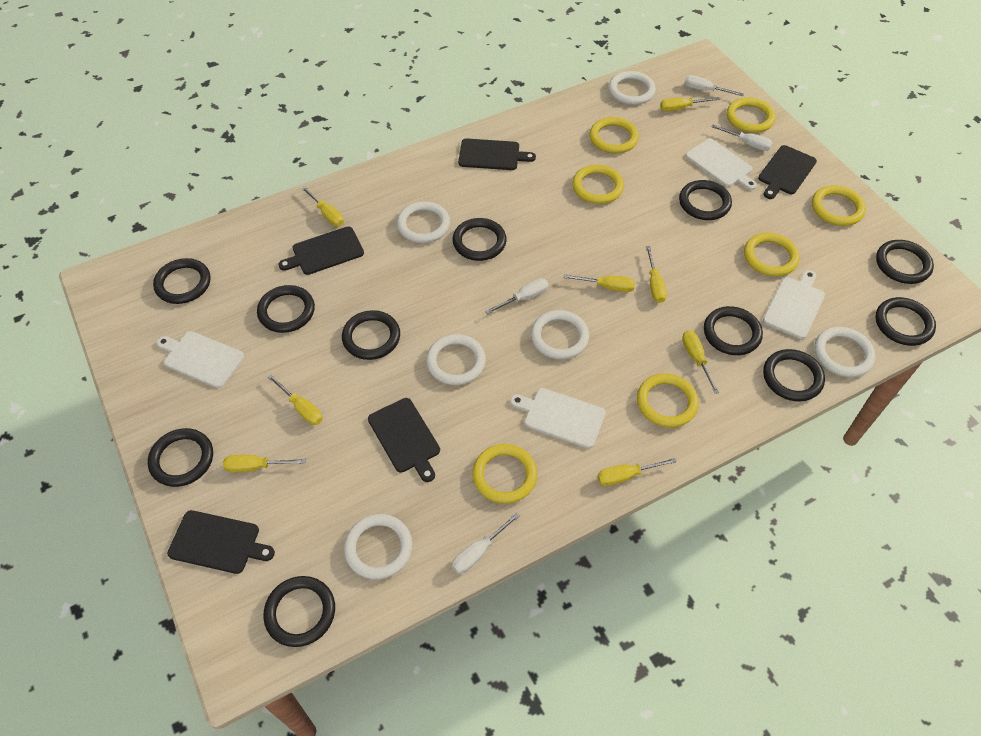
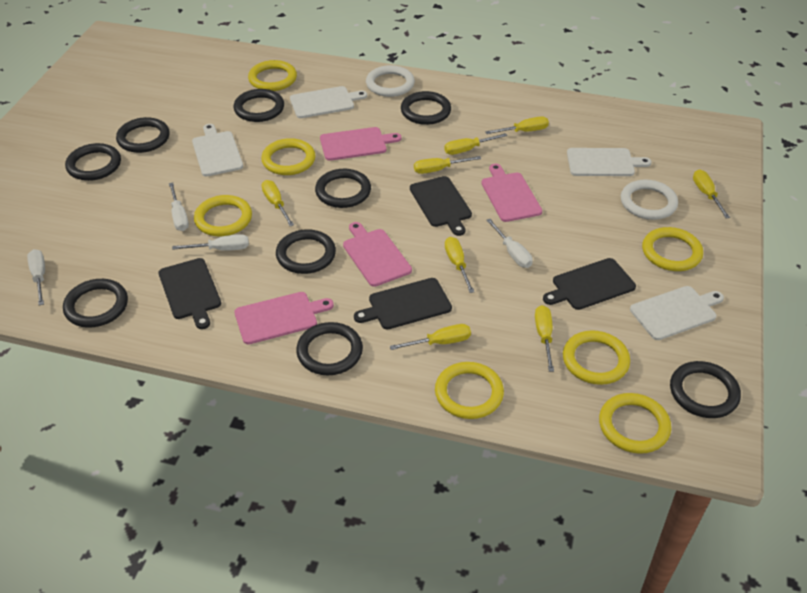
black cutting board: 5 -> 4
black ring: 11 -> 9
pink cutting board: 0 -> 4
white ring: 6 -> 2

